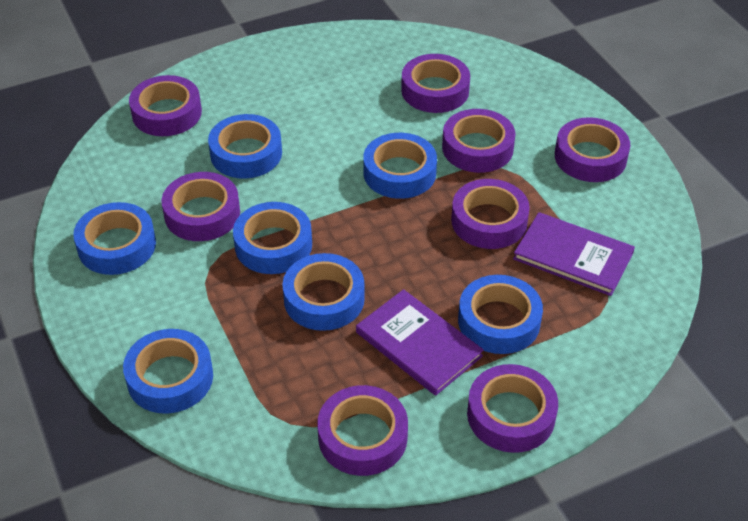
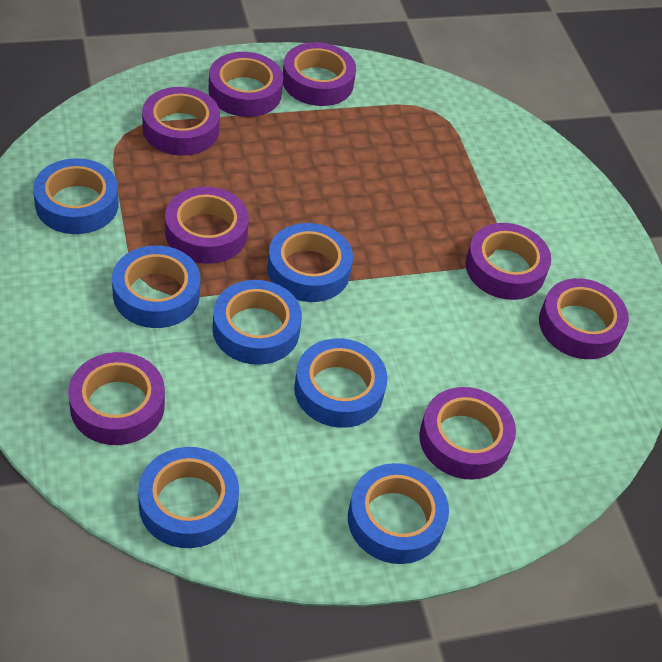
purple book: 2 -> 0

